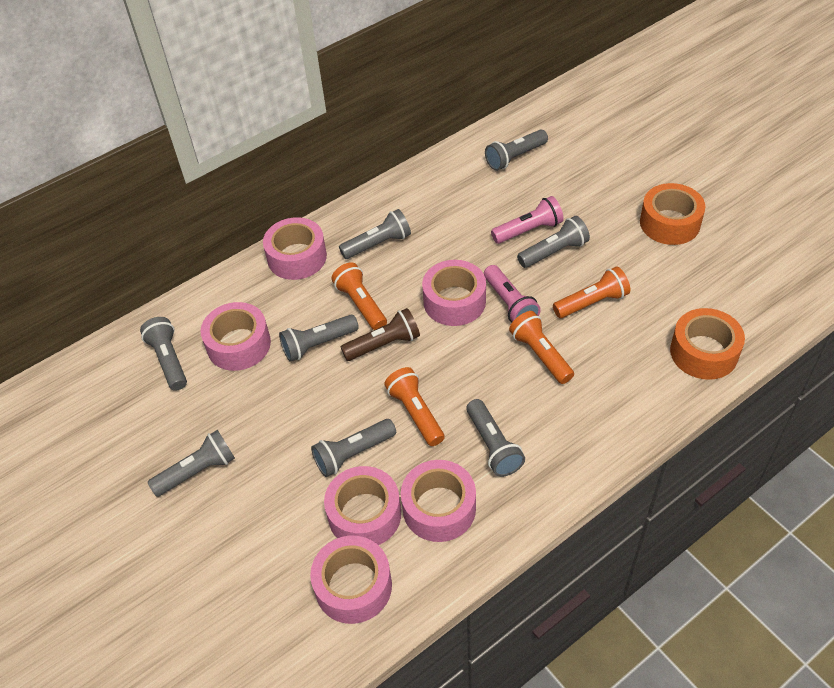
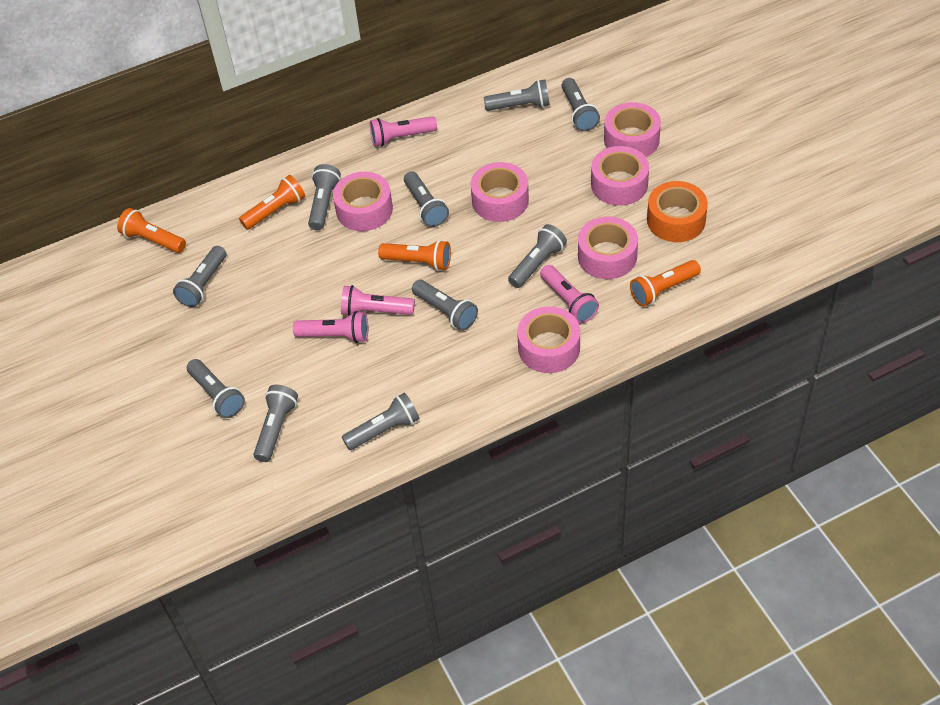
brown flashlight: 1 -> 0
grey flashlight: 8 -> 10
orange tape: 2 -> 1
pink flashlight: 2 -> 4

